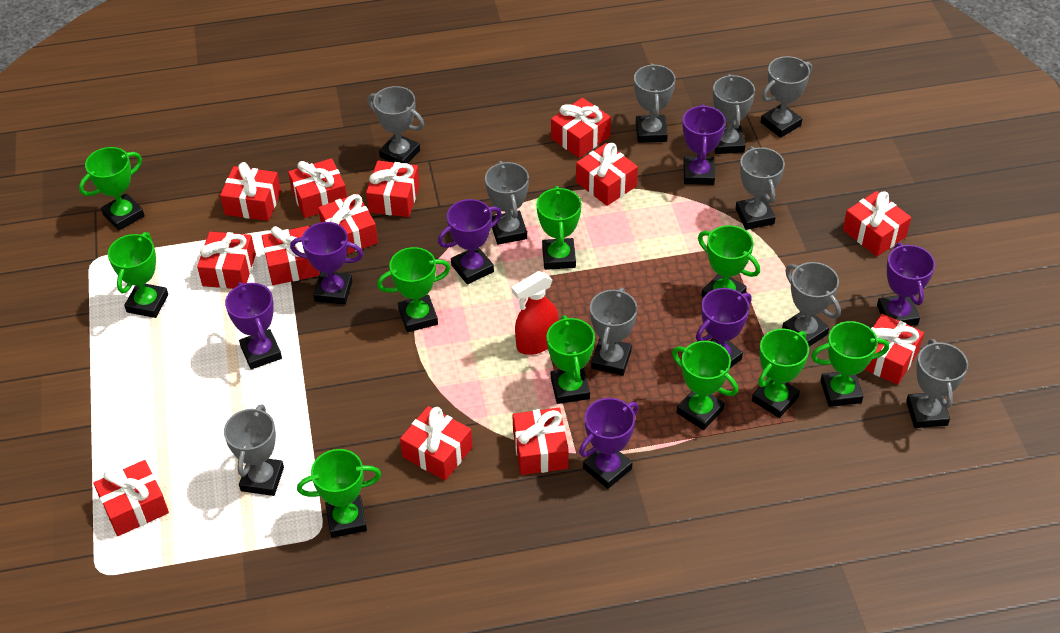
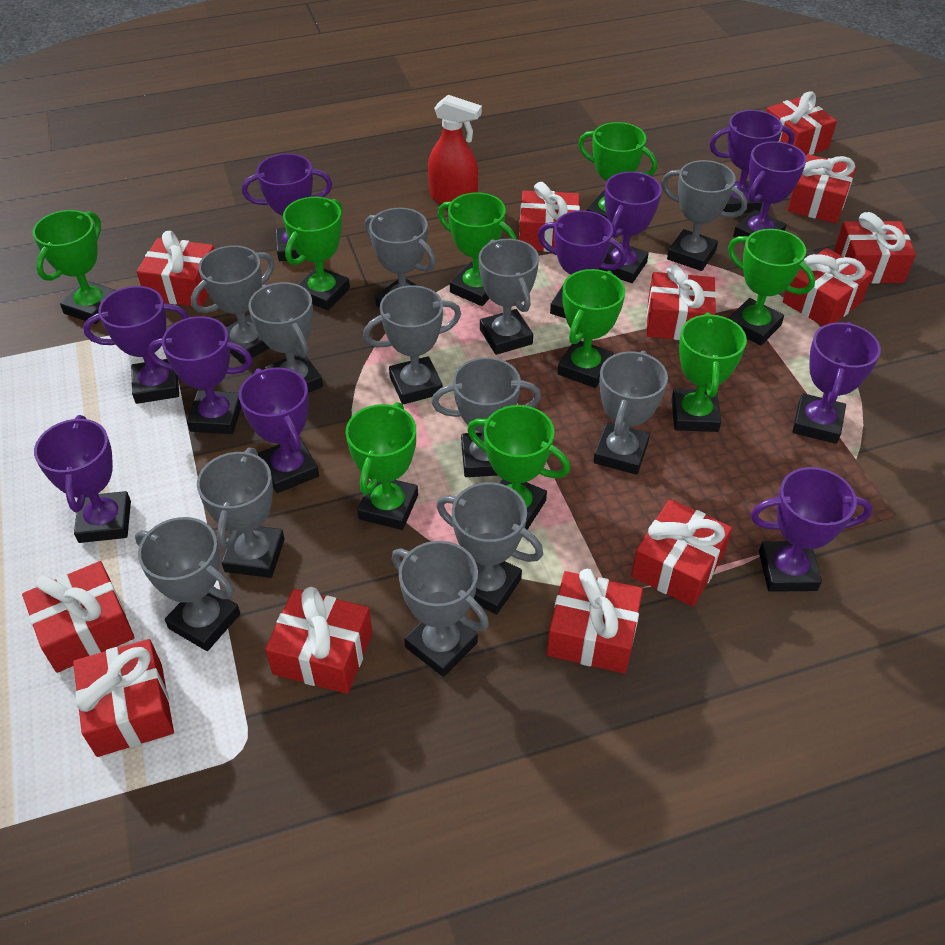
green trophy: 10 -> 9
grey trophy: 10 -> 12
purple trophy: 7 -> 11
red gift: 13 -> 12

